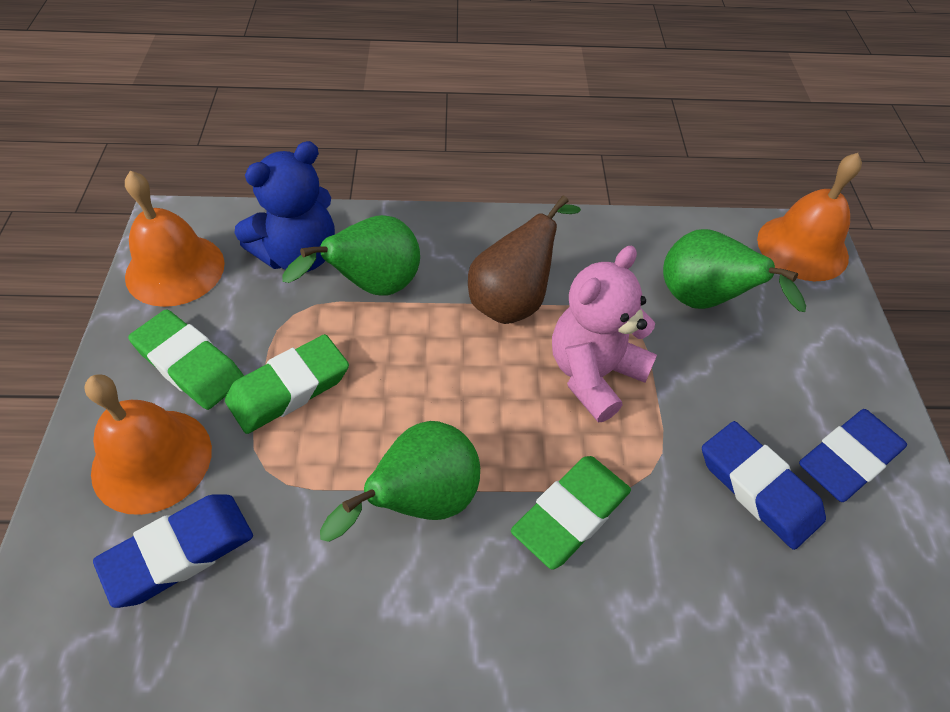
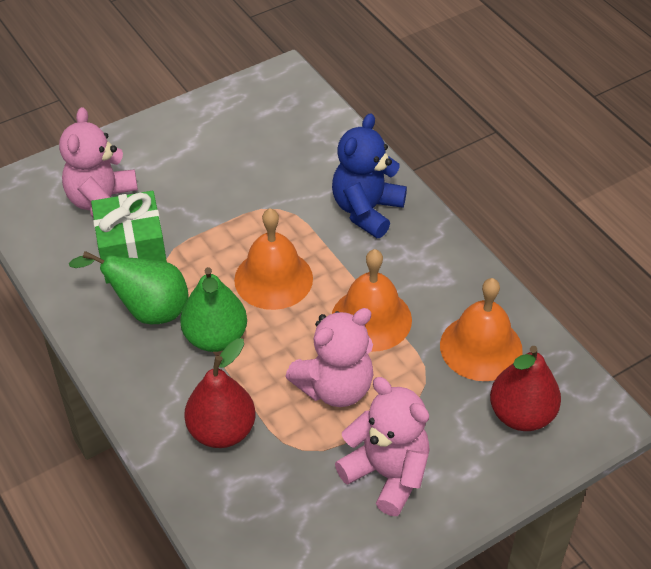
blue eraser: 3 -> 0
brown pear: 1 -> 0
green eraser: 3 -> 0
green gift: 0 -> 1
green pear: 3 -> 2
pink teddy bear: 1 -> 3
red pear: 0 -> 2

